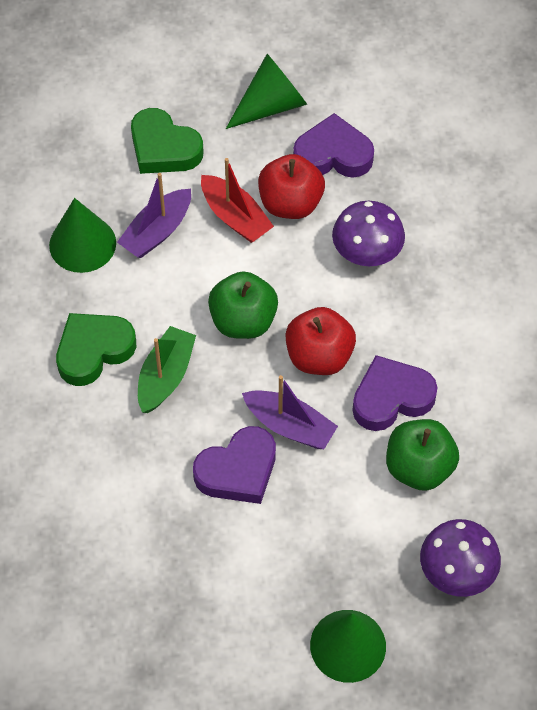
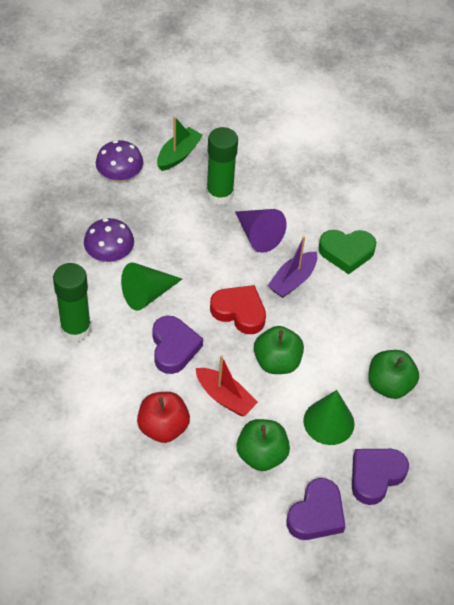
green apple: 2 -> 3
green cone: 3 -> 2
green glue stick: 0 -> 2
green heart: 2 -> 1
purple boat: 2 -> 1
purple cone: 0 -> 1
red apple: 2 -> 1
red heart: 0 -> 1

